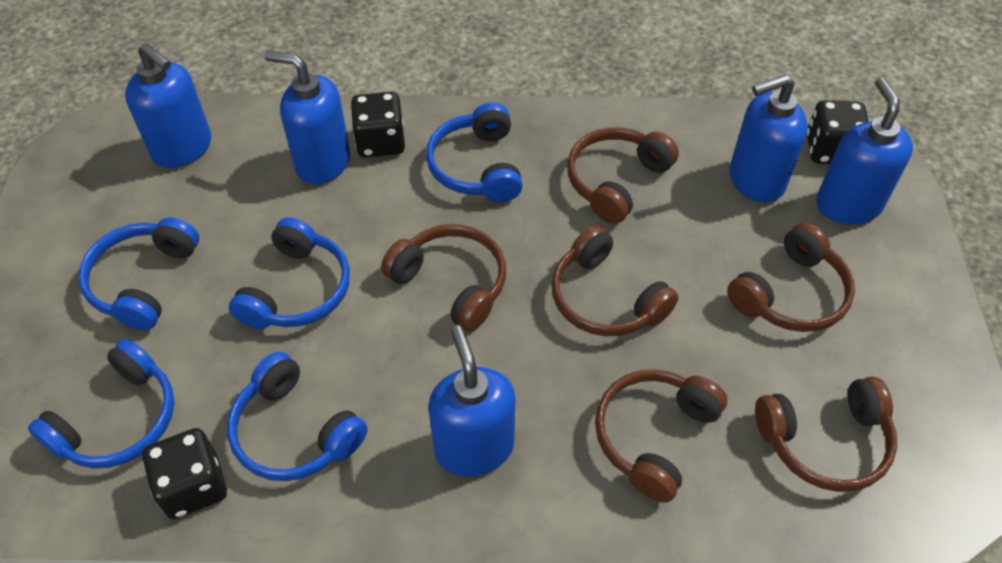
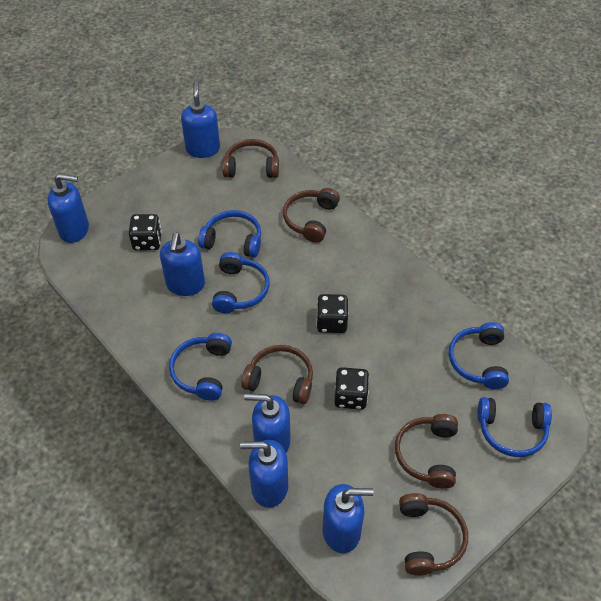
blue soap dispenser: 5 -> 6
brown headphones: 6 -> 5

